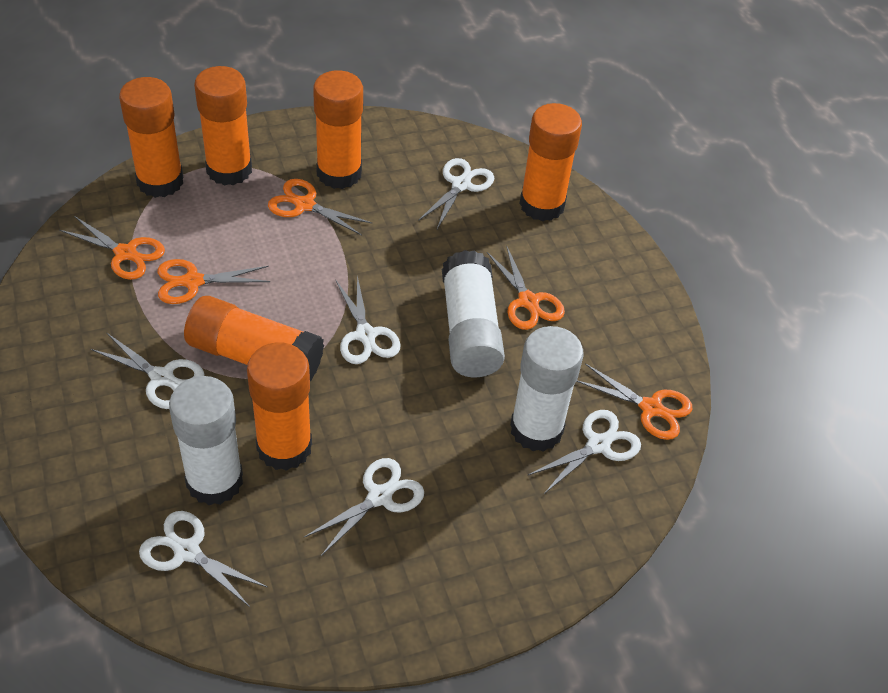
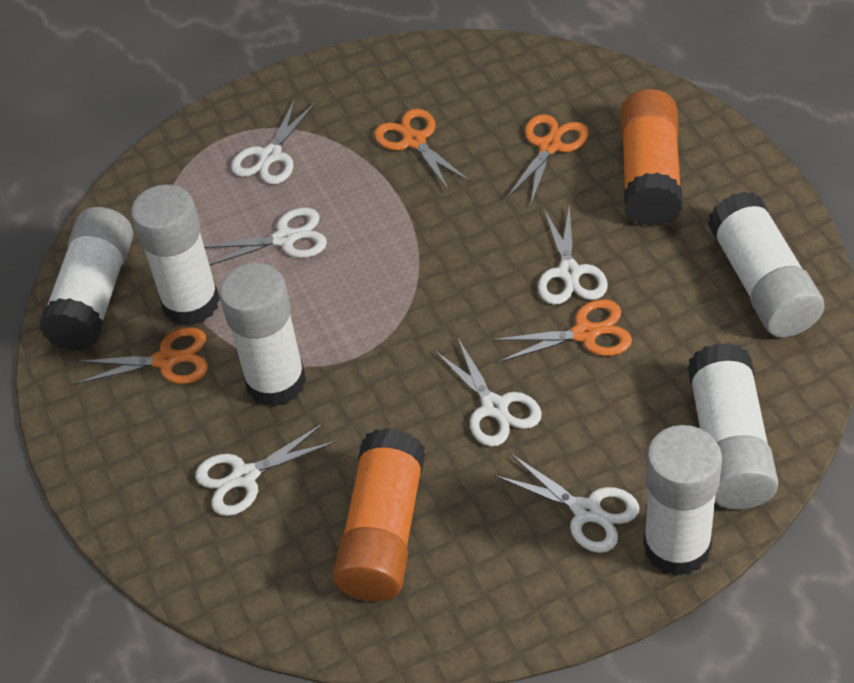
orange glue stick: 6 -> 2
orange scissors: 5 -> 4
white glue stick: 3 -> 6

